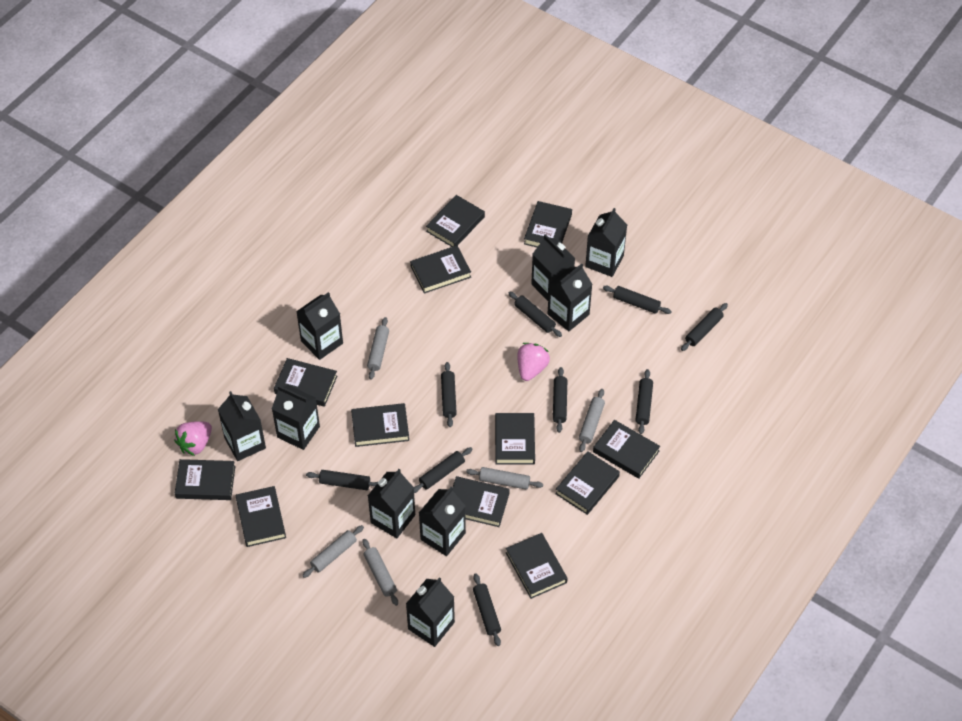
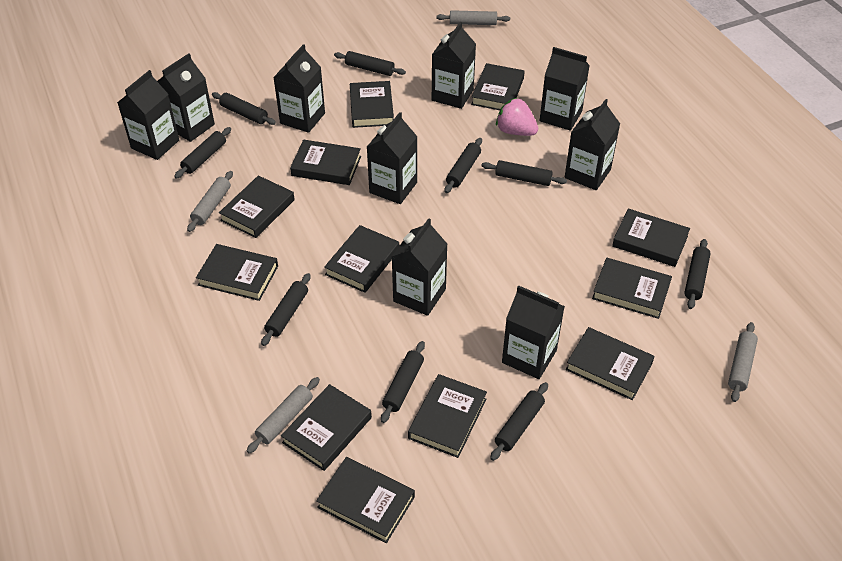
grey rolling pin: 5 -> 4
pink strawberry: 2 -> 1

